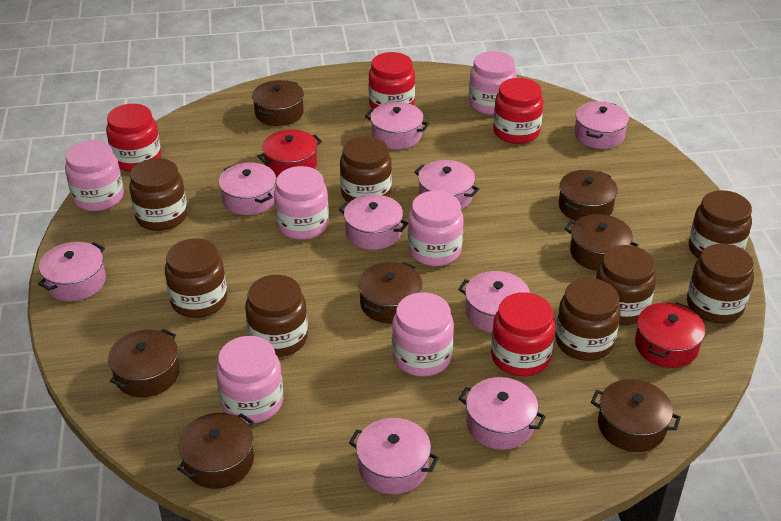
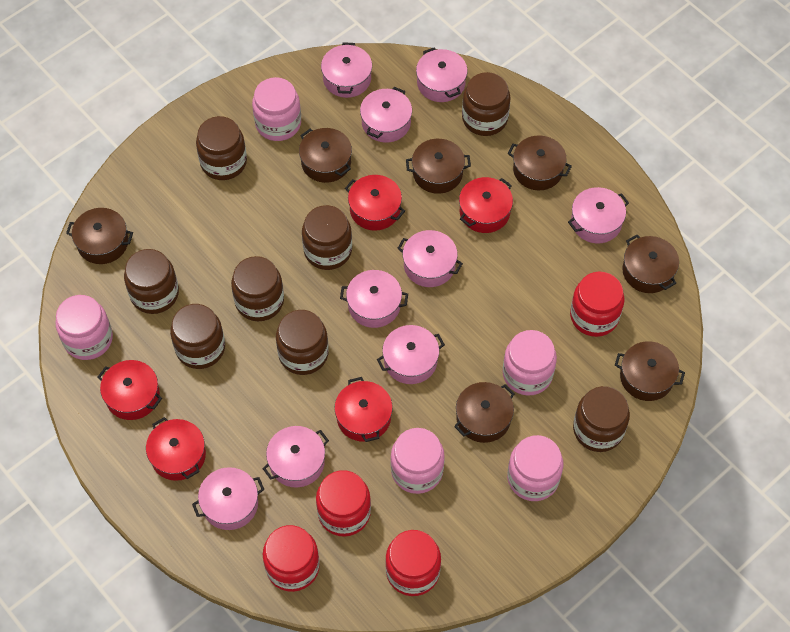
pink jar: 6 -> 5
red pot: 2 -> 5

